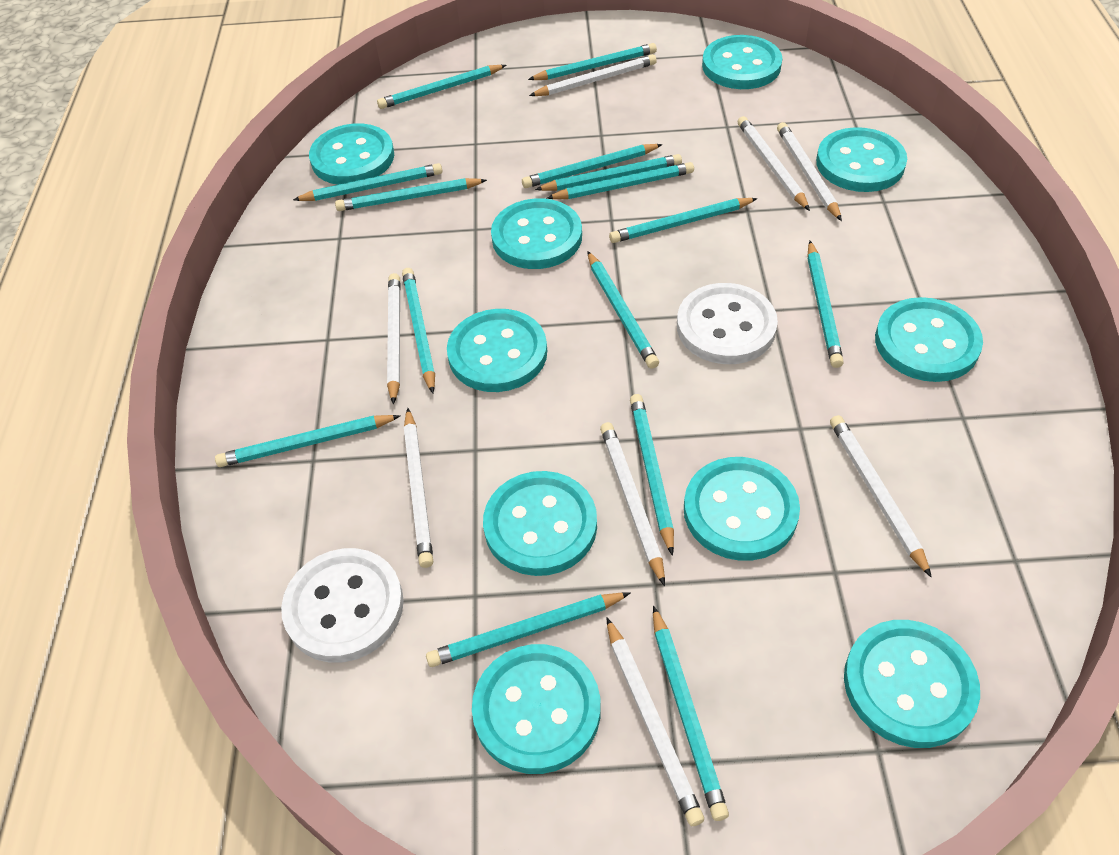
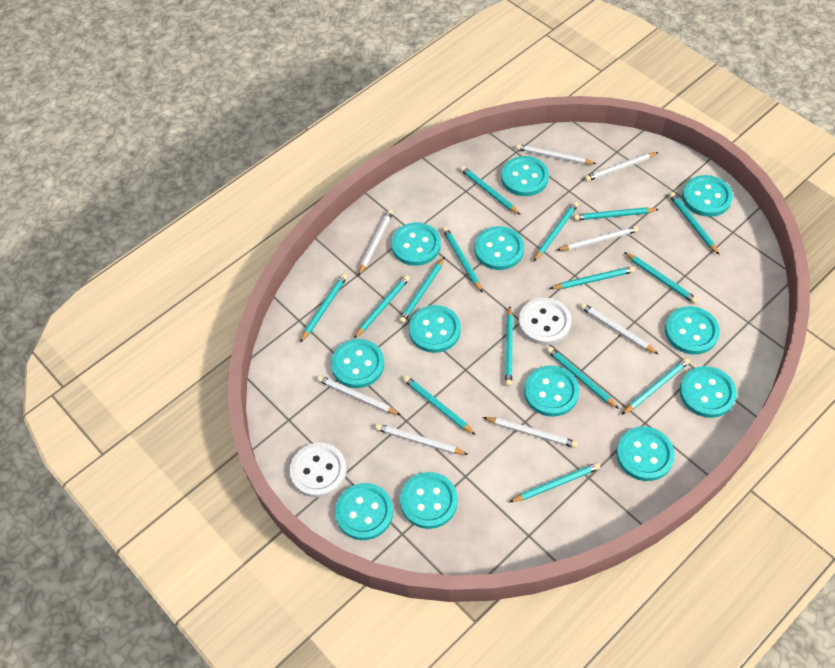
turquoise button: 10 -> 12

